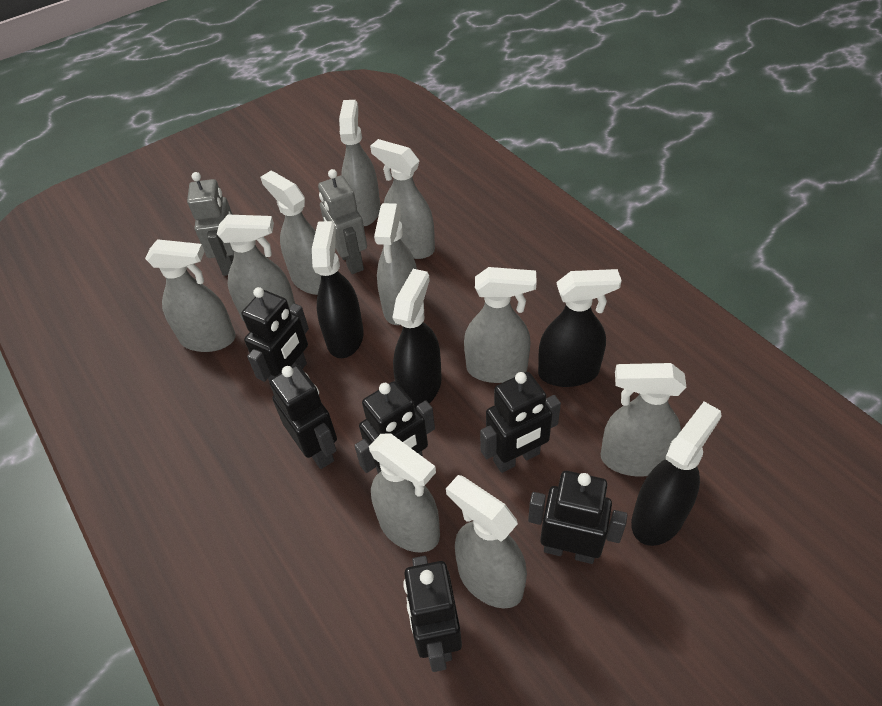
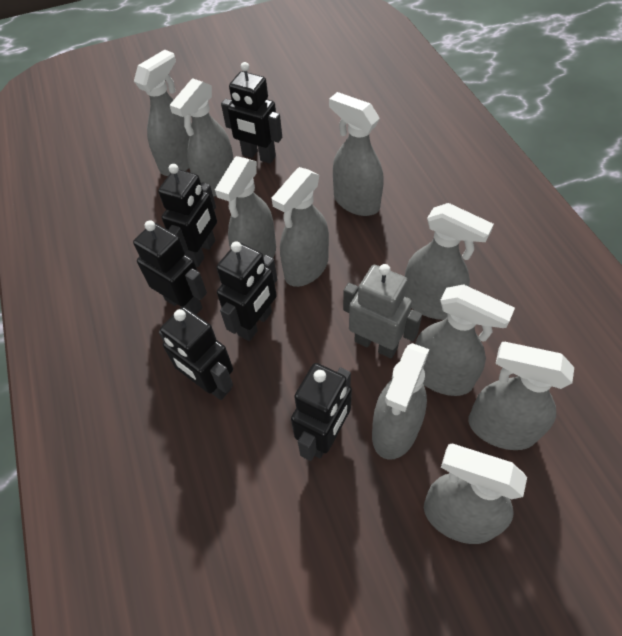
black spray bottle: 4 -> 0
grey robot: 2 -> 1

